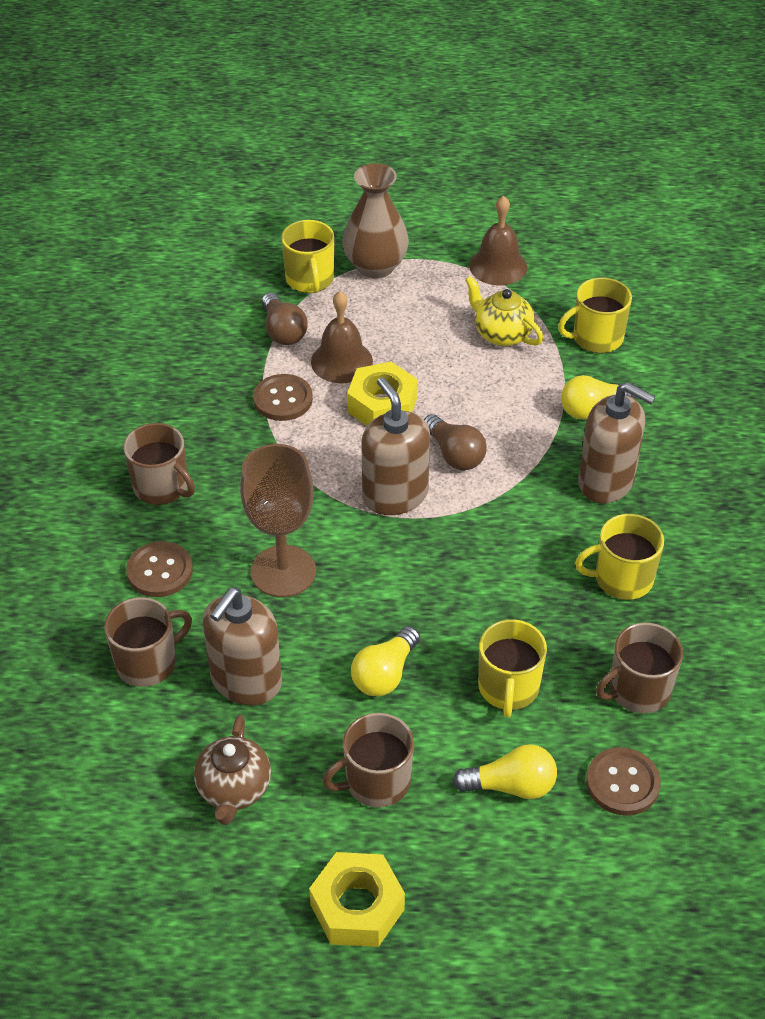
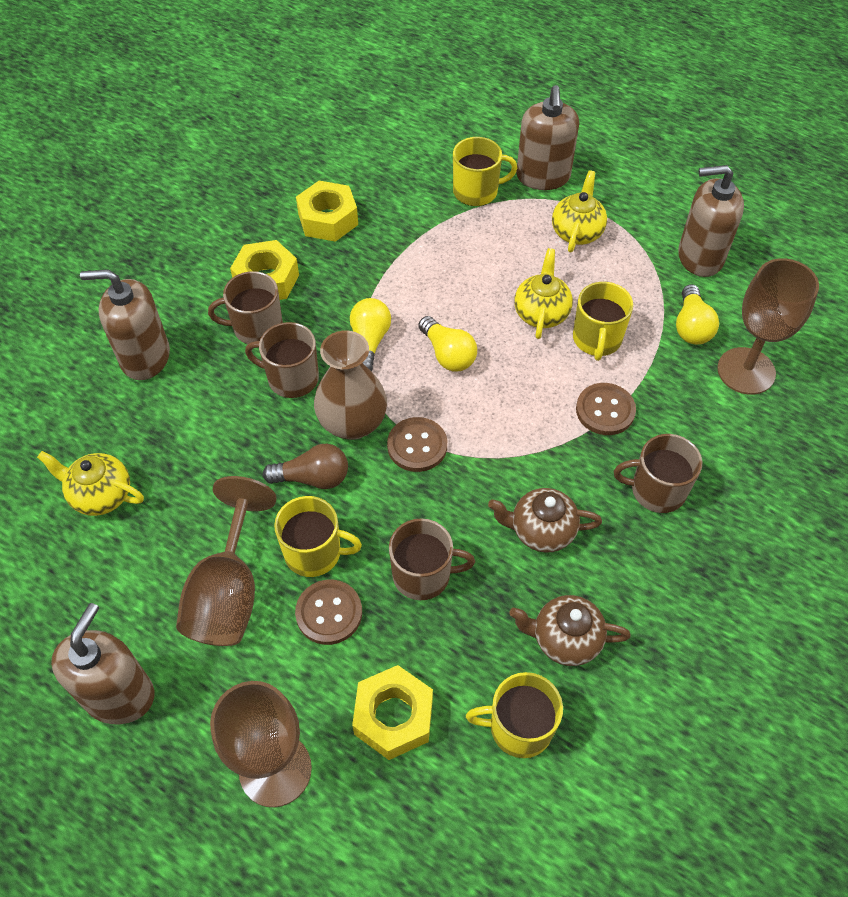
brown bell: 2 -> 0
brown goblet: 1 -> 3
brown light bulb: 2 -> 1
brown soap dispenser: 3 -> 4
brown teapot: 1 -> 2
yellow nut: 2 -> 3
yellow teapot: 1 -> 3

